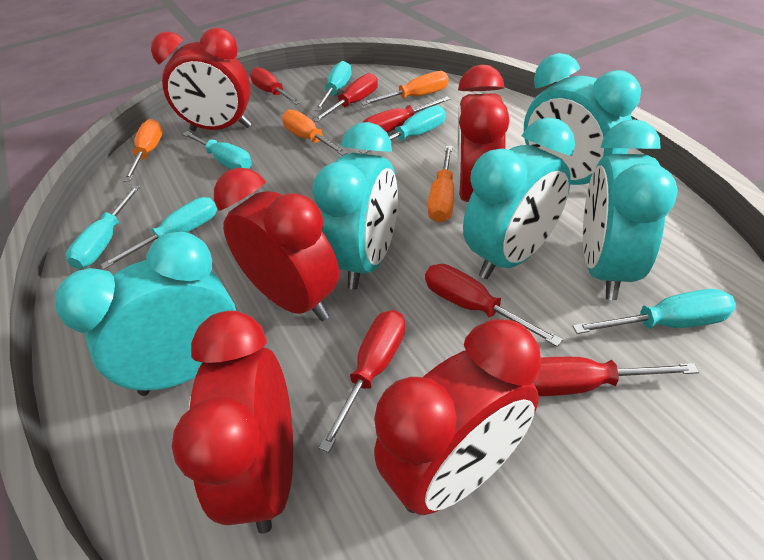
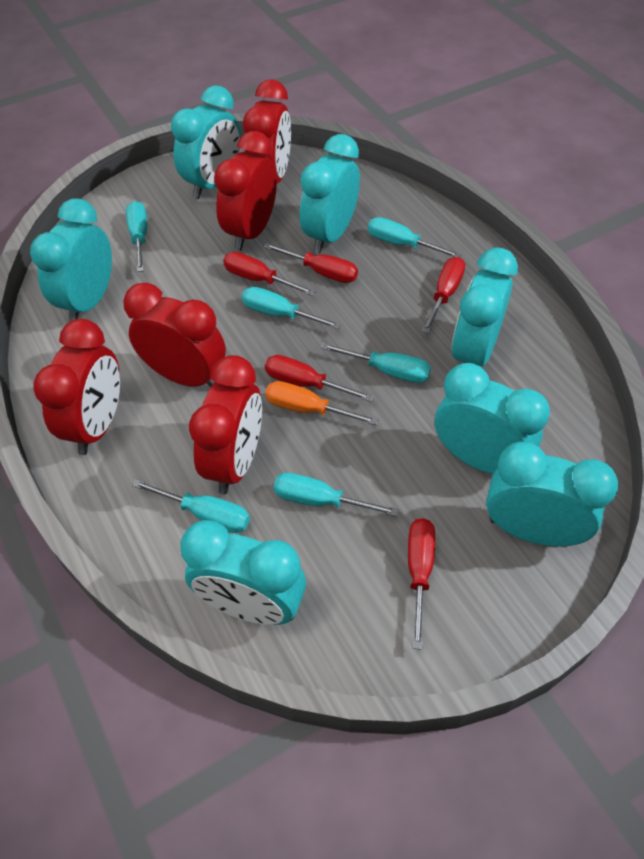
orange screwdriver: 4 -> 1
red screwdriver: 6 -> 5
turquoise clock: 5 -> 7

